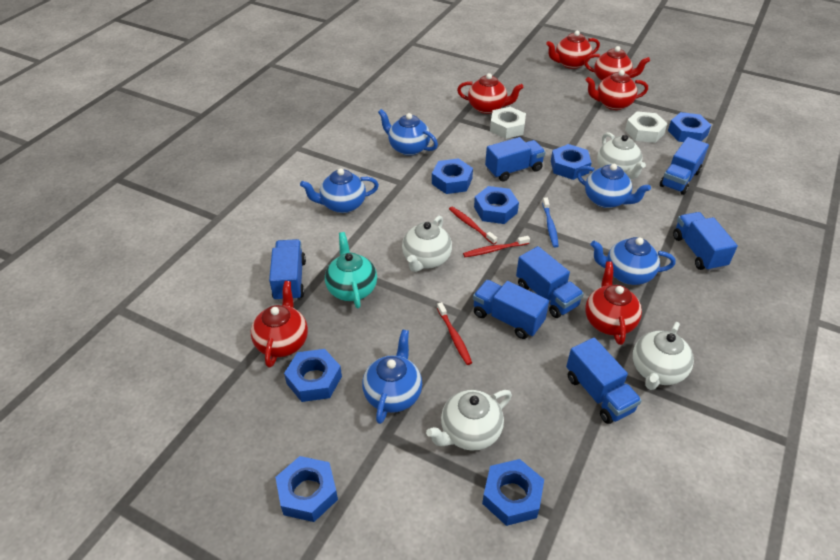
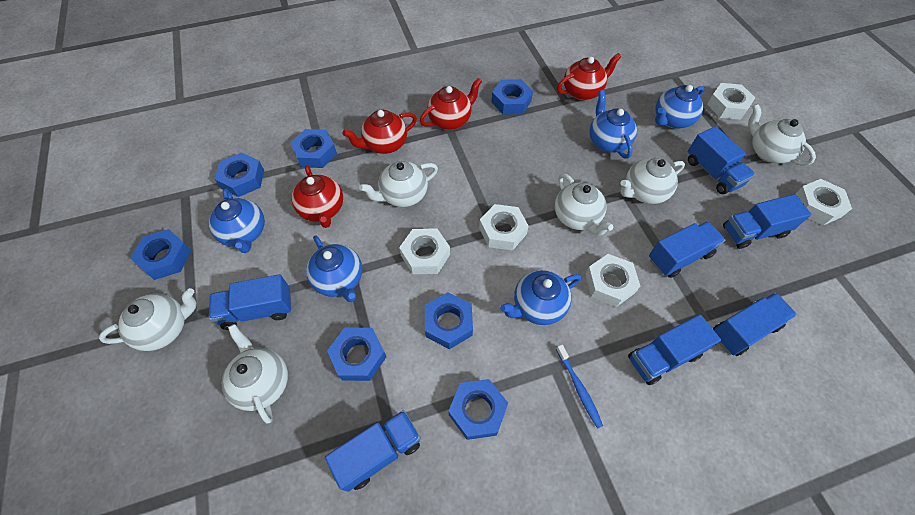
red teapot: 6 -> 4
red toothbrush: 3 -> 0
turquoise teapot: 1 -> 0
white nut: 2 -> 5
white teapot: 4 -> 6

